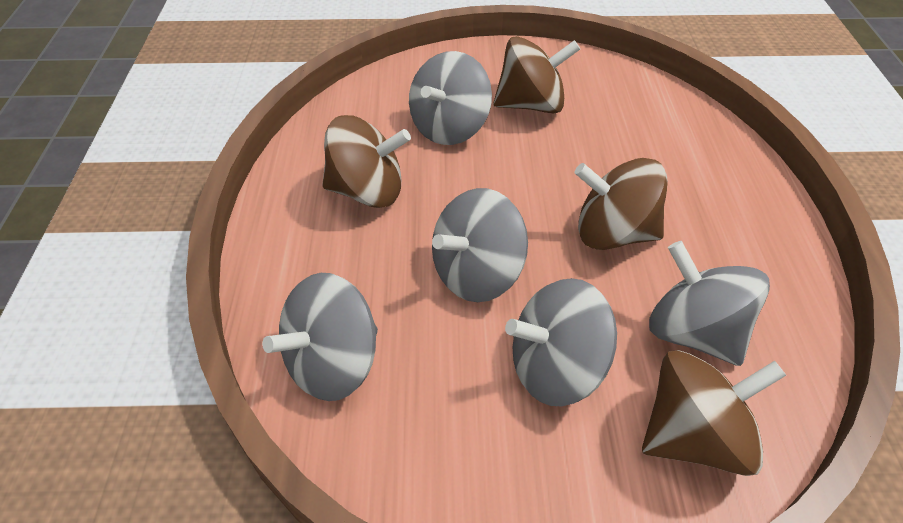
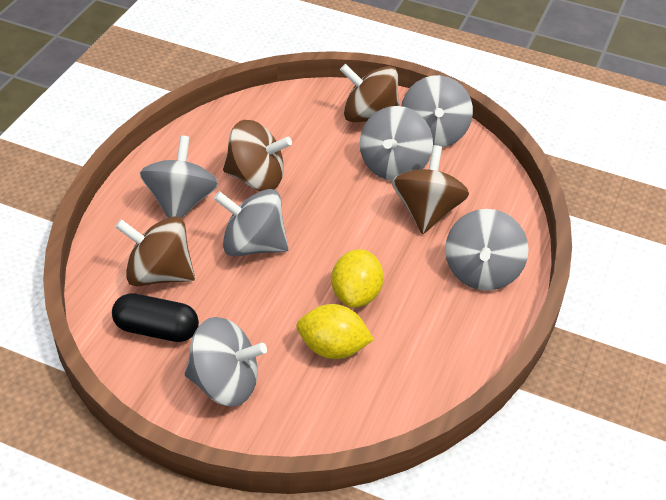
black capsule: 0 -> 1
grey spinning top: 5 -> 6
yellow lemon: 0 -> 2

